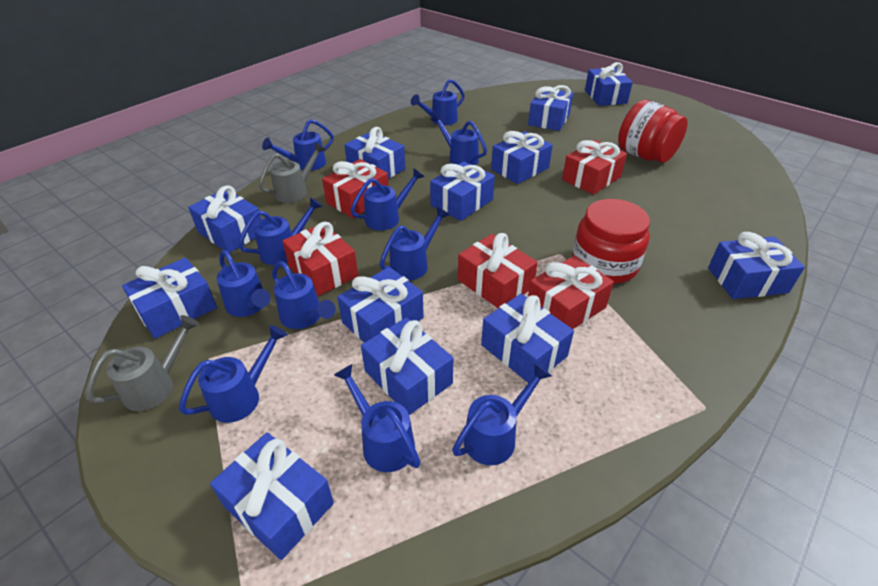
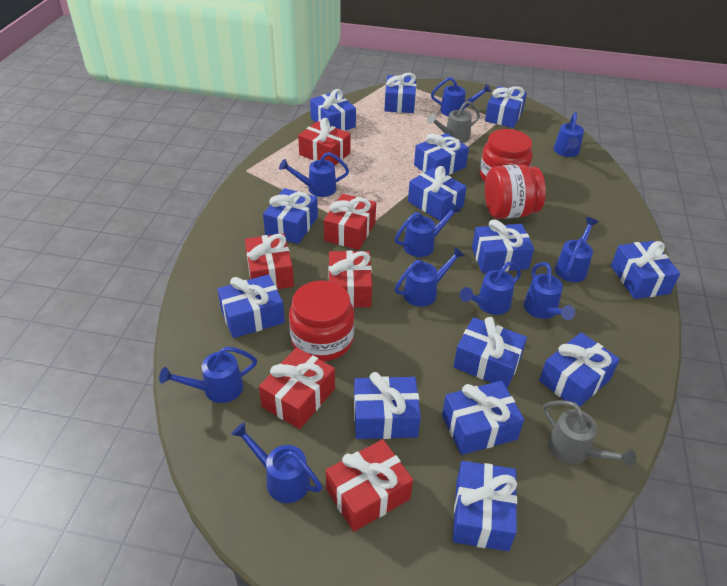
blue gift: 12 -> 14
blue watering can: 11 -> 10
red gift: 5 -> 6
red jar: 2 -> 3

